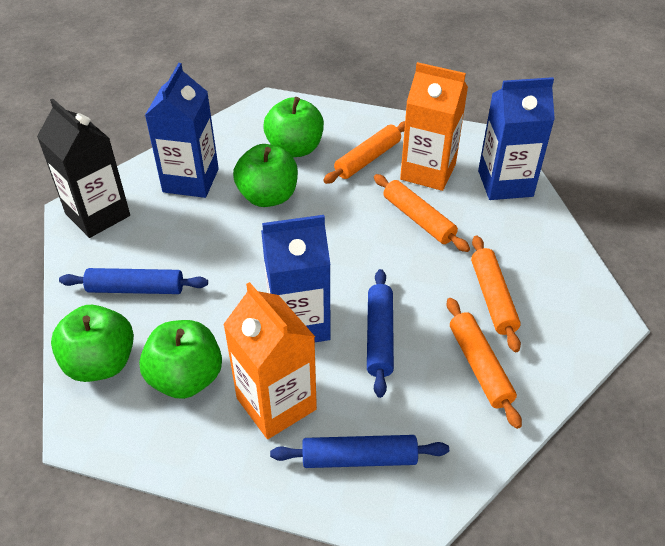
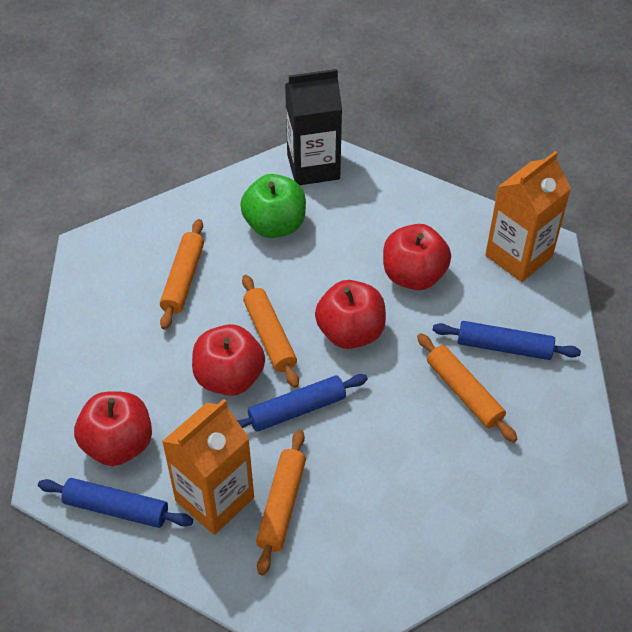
blue carton: 3 -> 0
green apple: 4 -> 1
red apple: 0 -> 4

